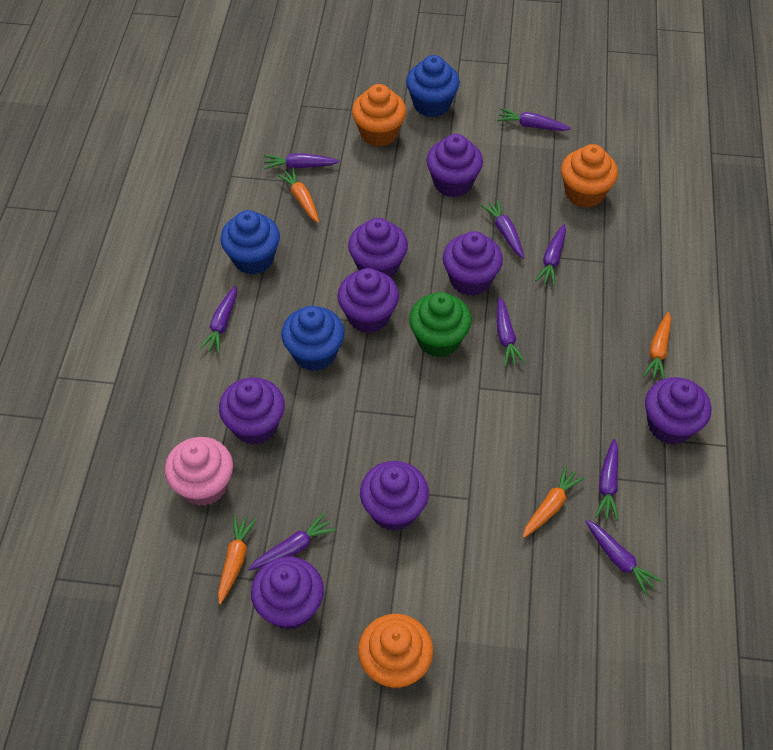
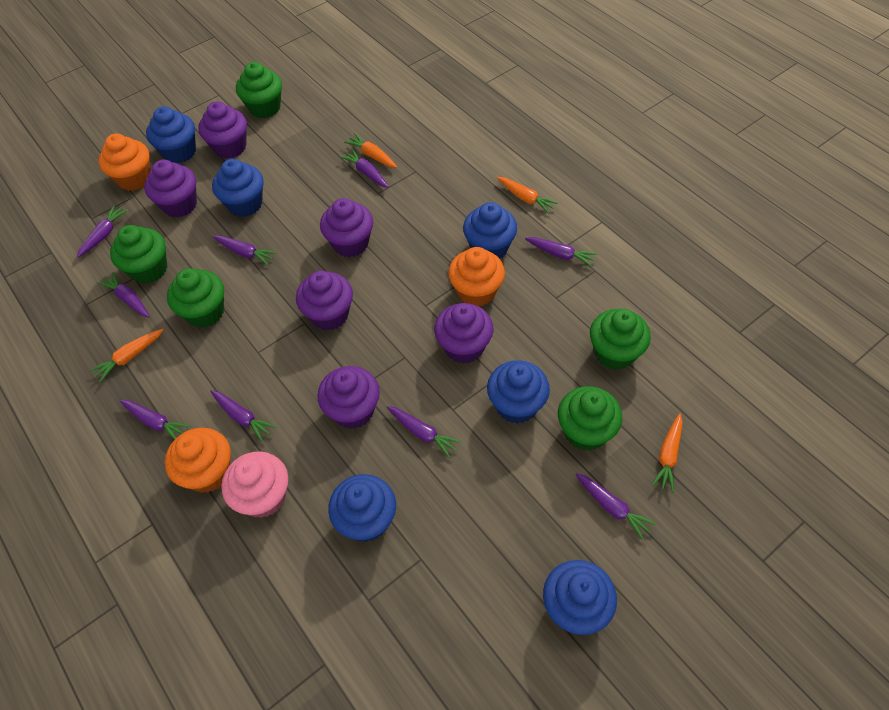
blue cupcake: 3 -> 6
green cupcake: 1 -> 5
purple cupcake: 8 -> 6

